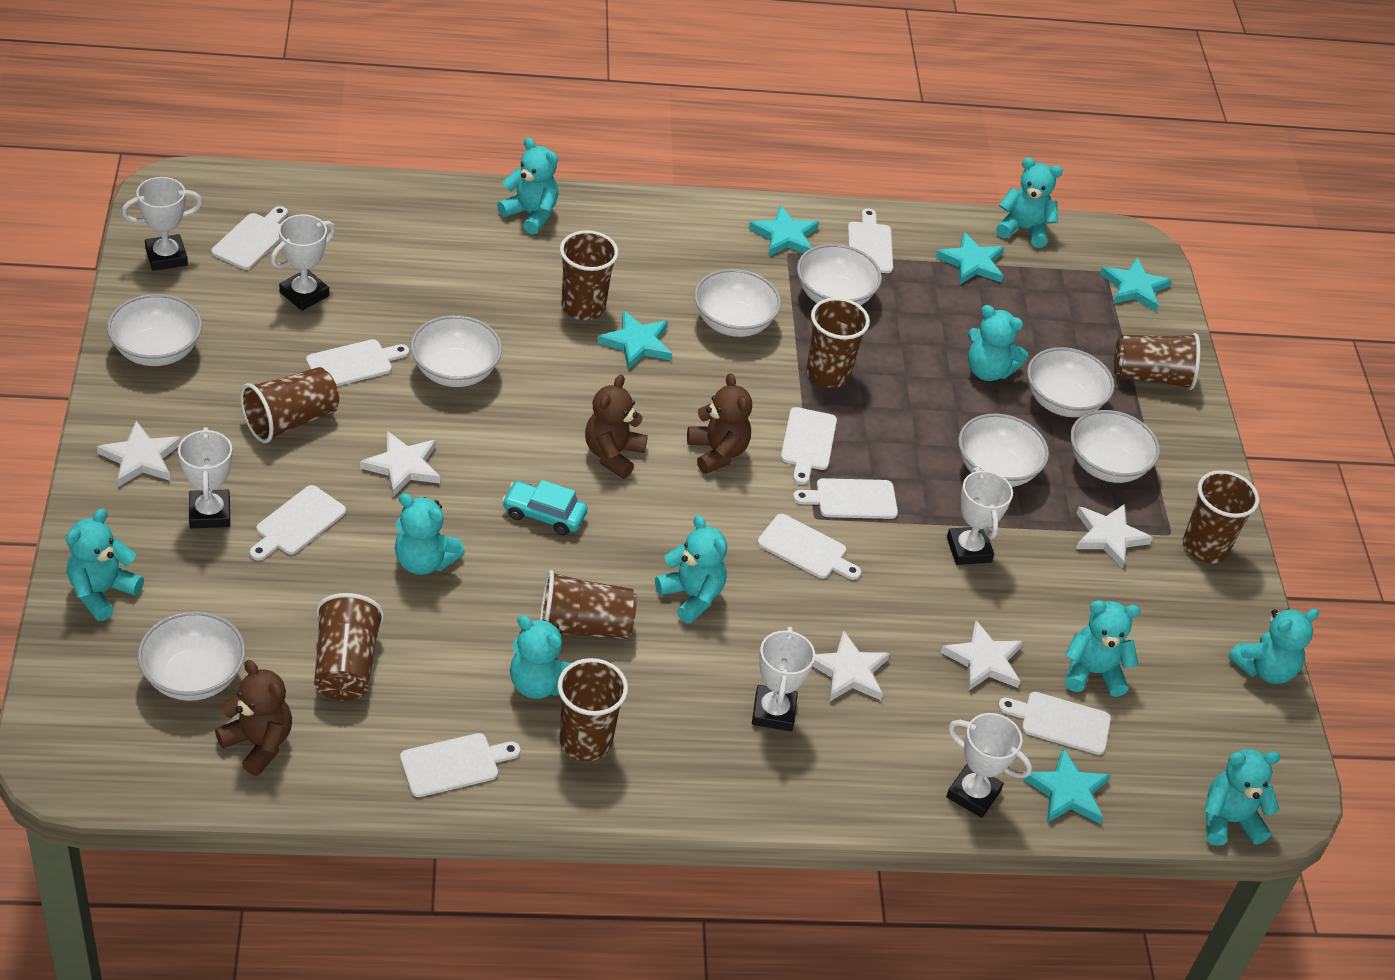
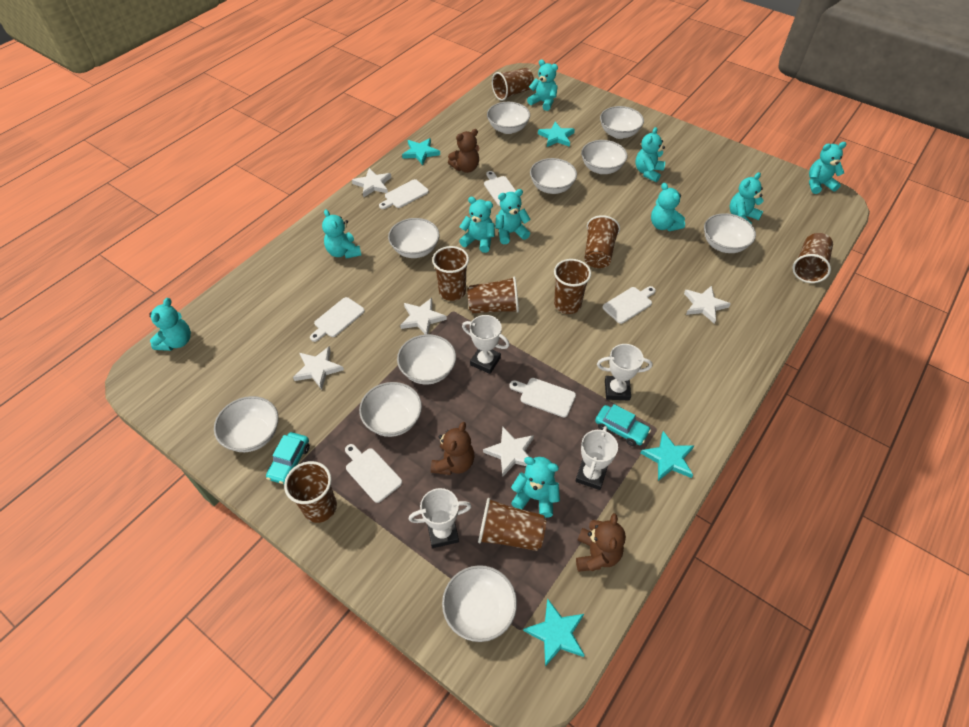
turquoise car: 1 -> 2
turquoise star: 5 -> 4
white bowl: 8 -> 10
white cutting board: 9 -> 6
white trophy: 6 -> 4

